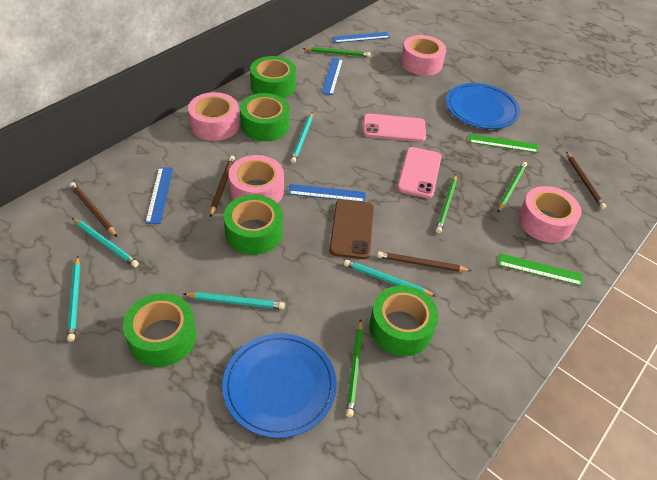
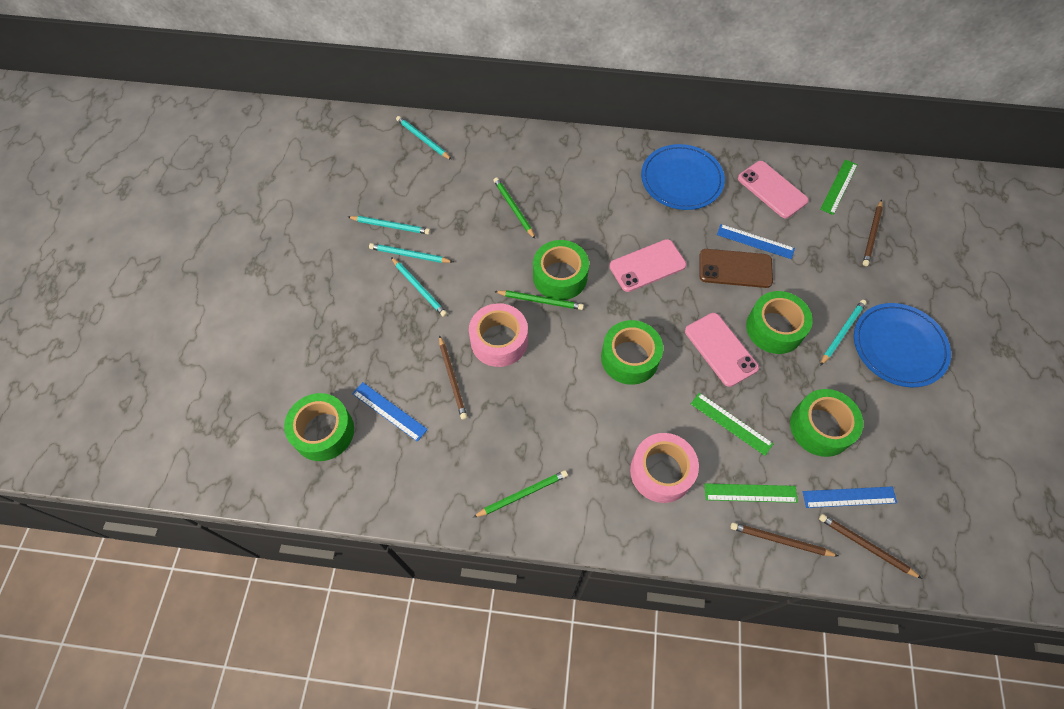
blue ruler: 4 -> 3
green pencil: 4 -> 3
green ruler: 2 -> 3
pink phone: 2 -> 3
pink tape: 4 -> 2

